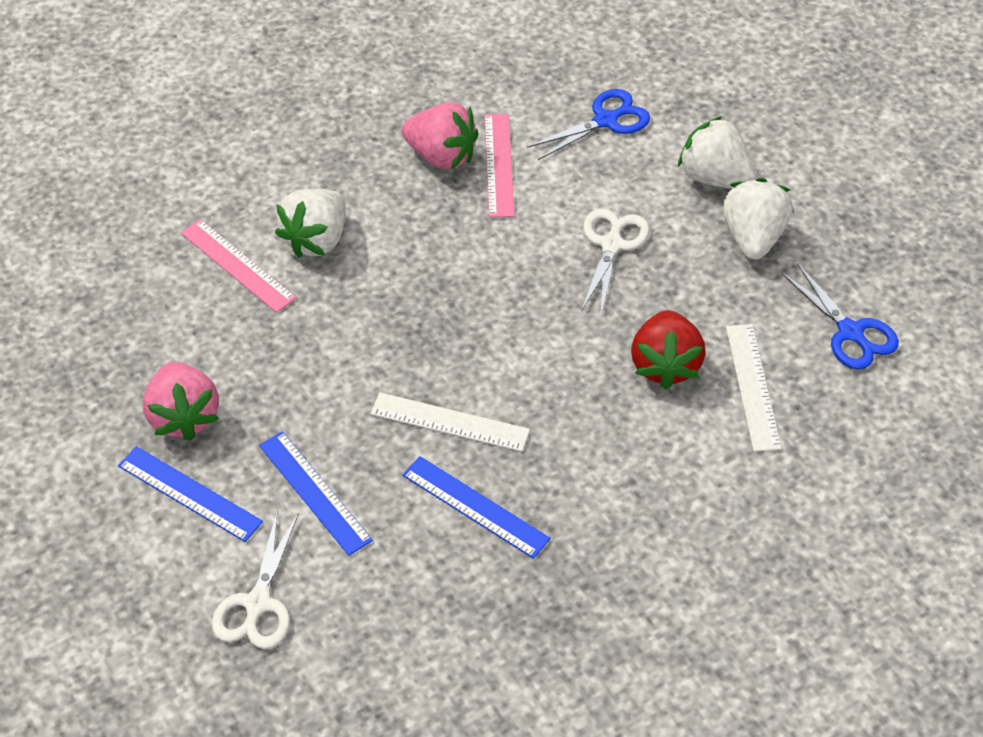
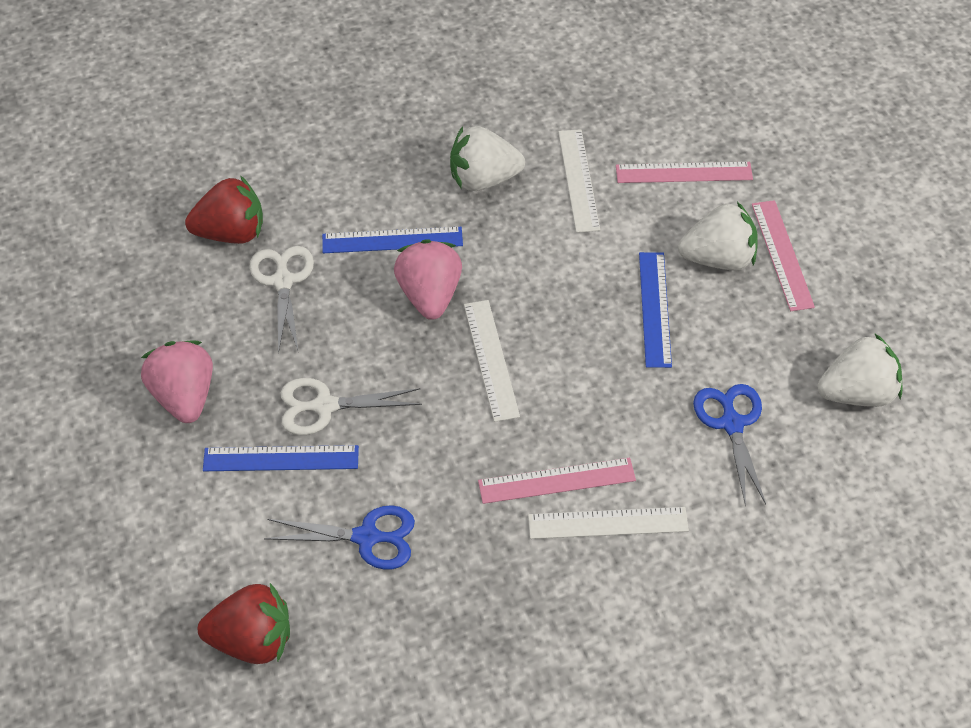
pink ruler: 2 -> 3
red strawberry: 1 -> 2
white ruler: 2 -> 3

